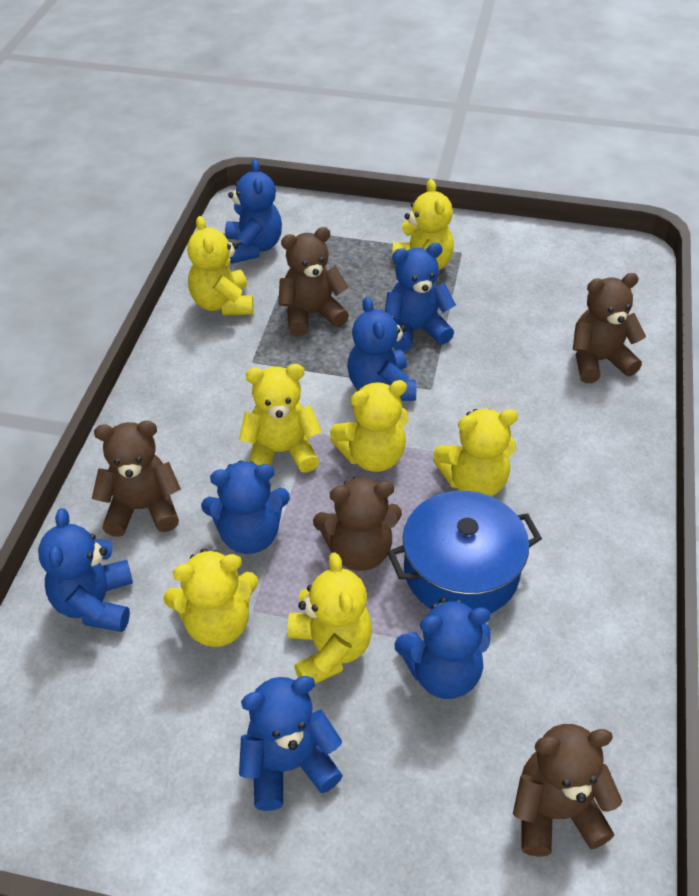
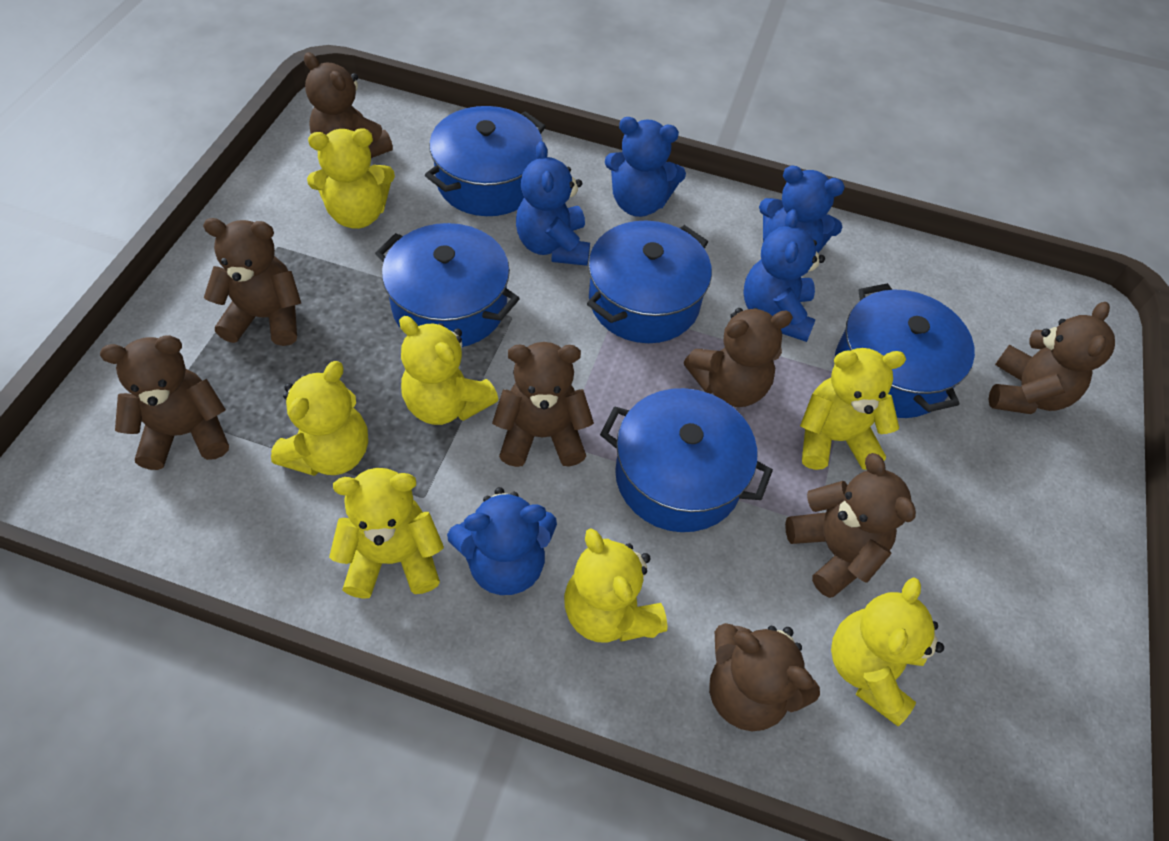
blue pot: 1 -> 5
blue teddy bear: 7 -> 5
brown teddy bear: 5 -> 8

